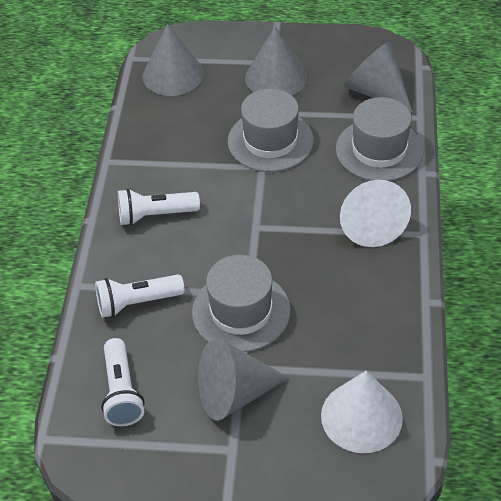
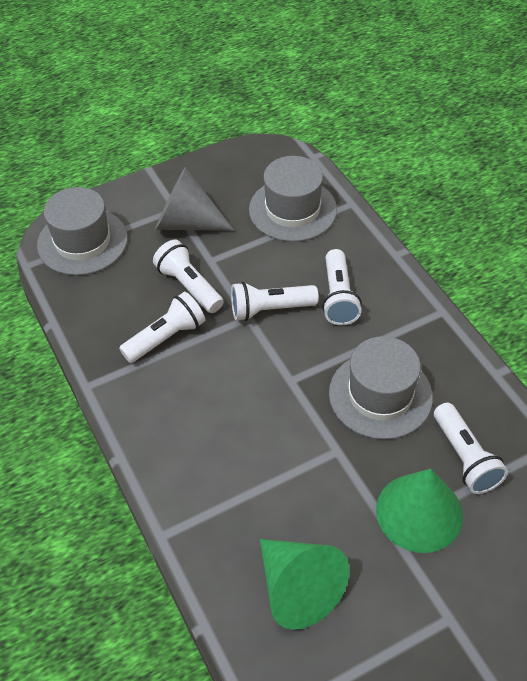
green cone: 0 -> 2
grey cone: 4 -> 1
white cone: 2 -> 0
white flashlight: 3 -> 5

